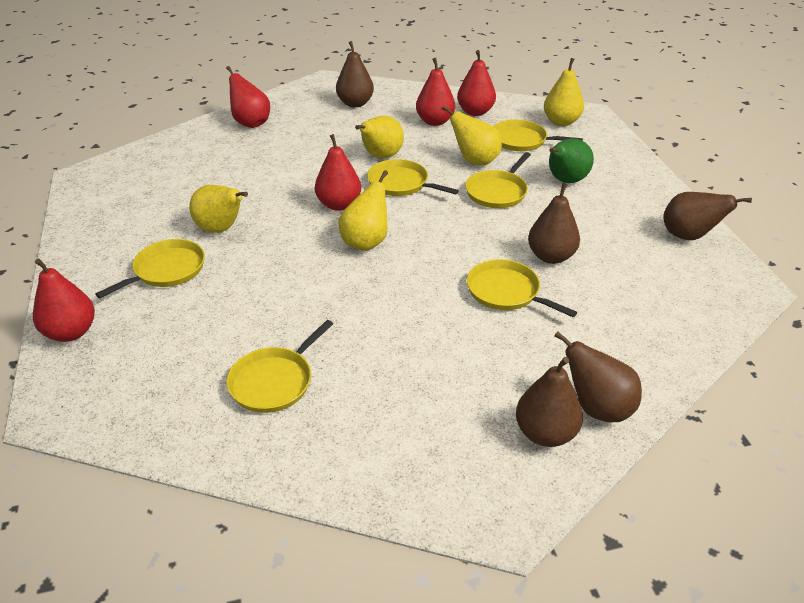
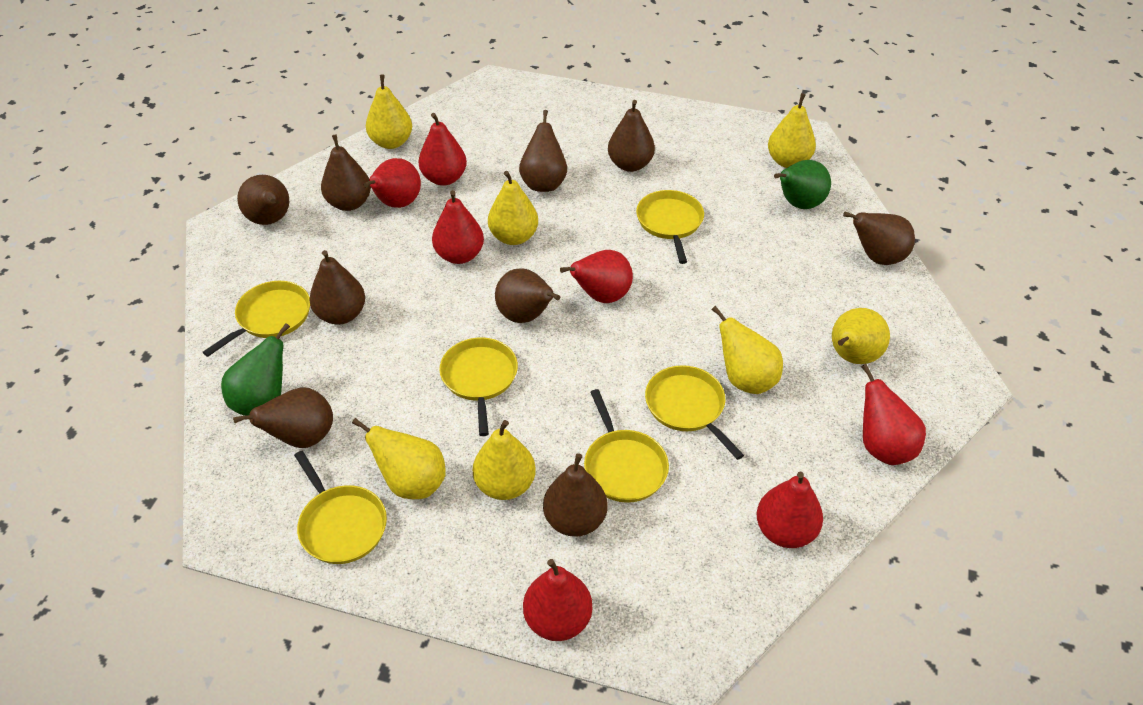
brown pear: 5 -> 9
green pear: 1 -> 2
red pear: 5 -> 7
yellow pear: 5 -> 7

